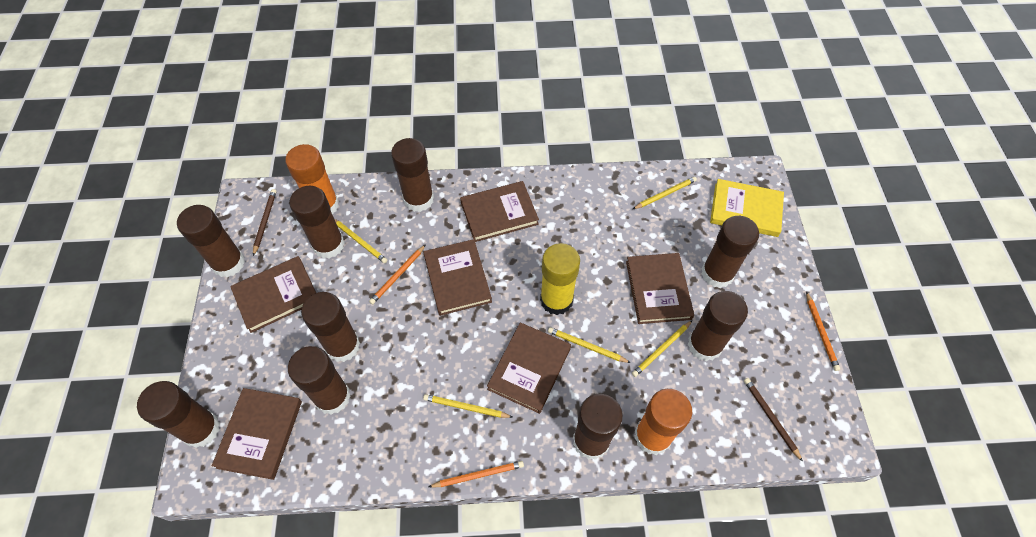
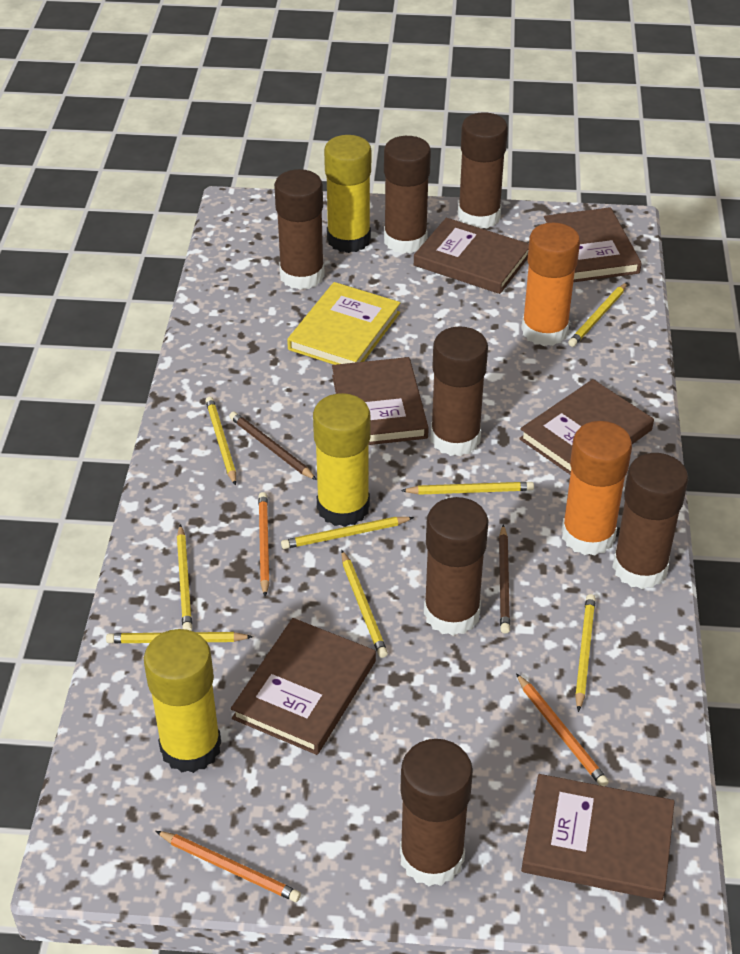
brown glue stick: 9 -> 7
yellow glue stick: 1 -> 3
yellow pencil: 5 -> 8

